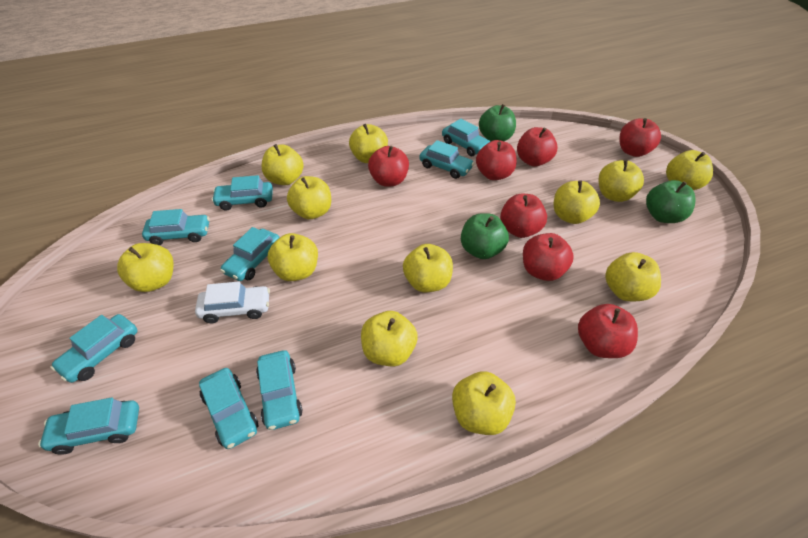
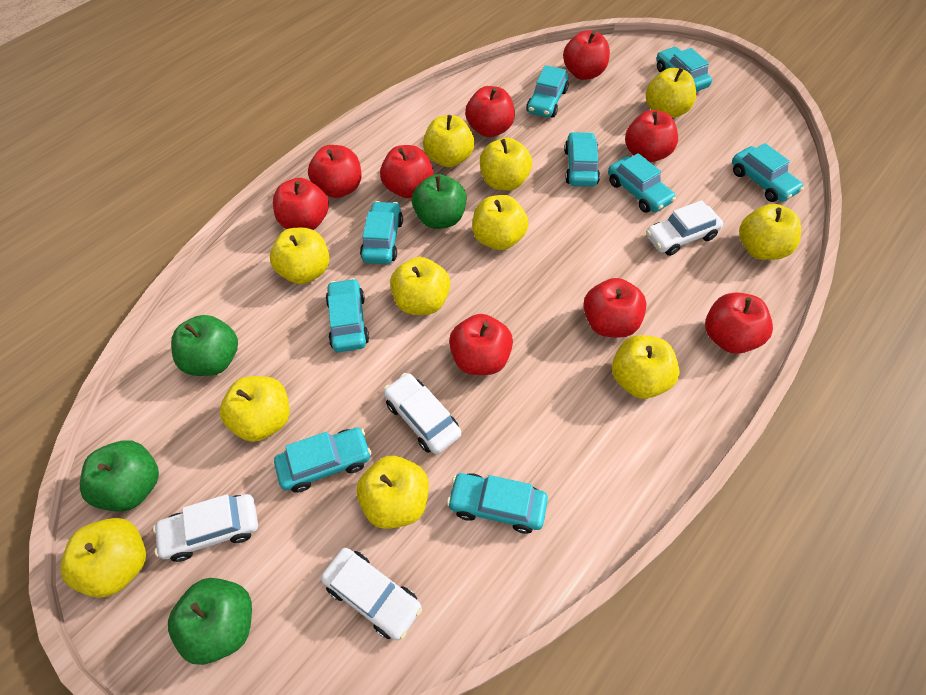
green apple: 3 -> 4
red apple: 7 -> 9
white car: 1 -> 4
yellow apple: 12 -> 11

